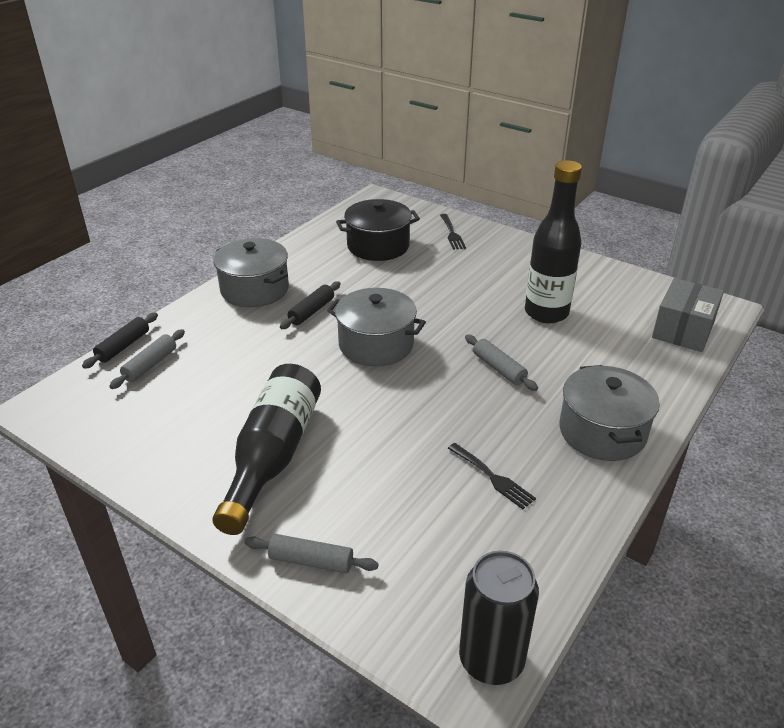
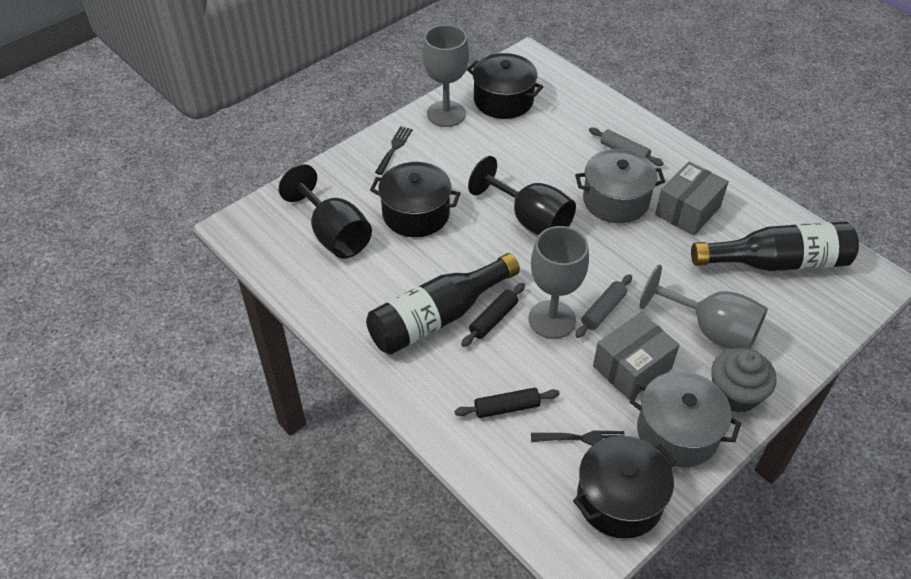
black can: 1 -> 0
black goblet: 0 -> 2
black pot: 1 -> 3
grey box: 1 -> 2
grey cupcake: 0 -> 1
grey goblet: 0 -> 3
grey pot: 3 -> 2
grey rolling pin: 3 -> 2

